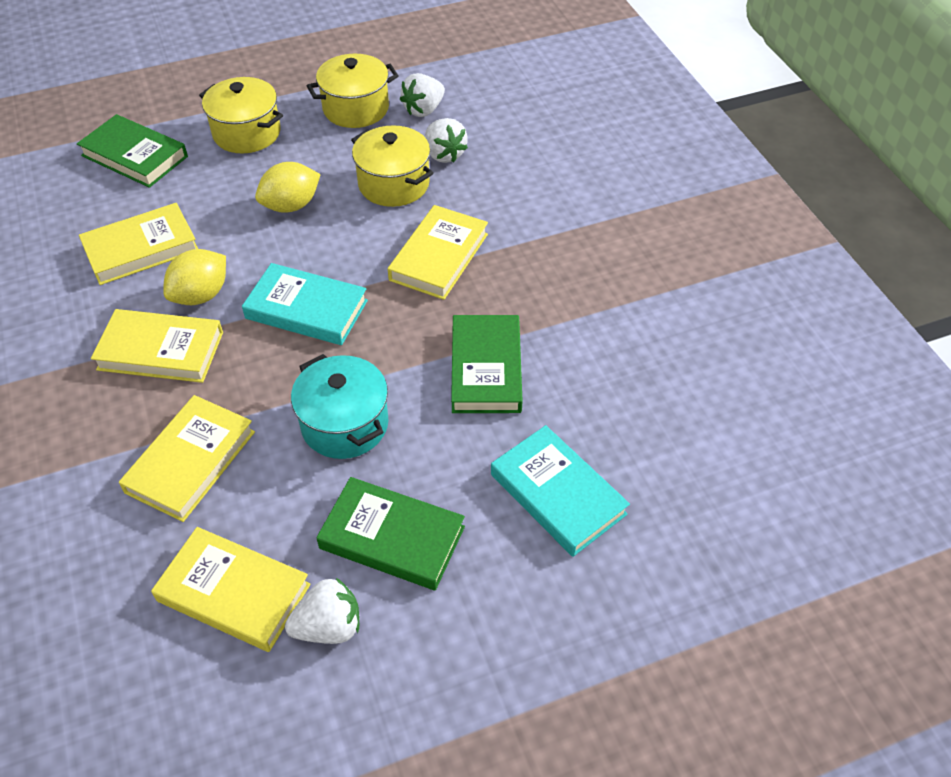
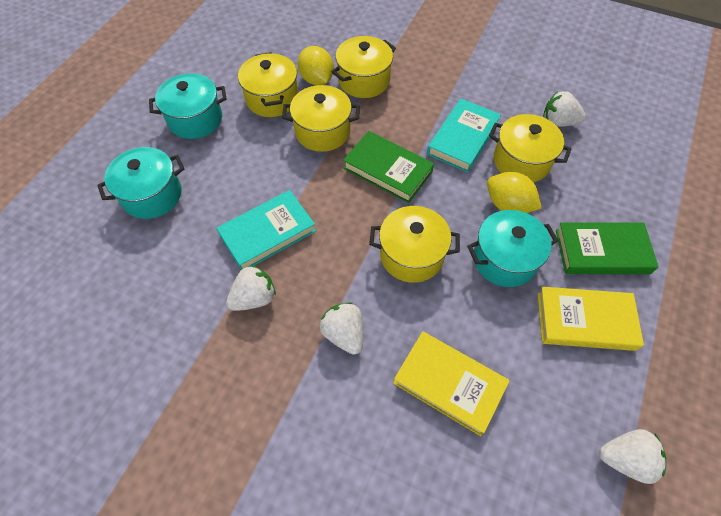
green book: 3 -> 2
turquoise pot: 1 -> 3
white strawberry: 3 -> 4
yellow book: 5 -> 2
yellow pot: 3 -> 5

